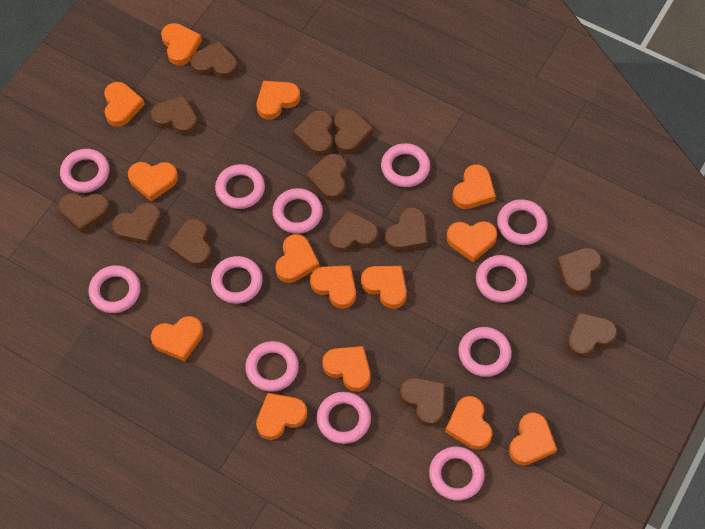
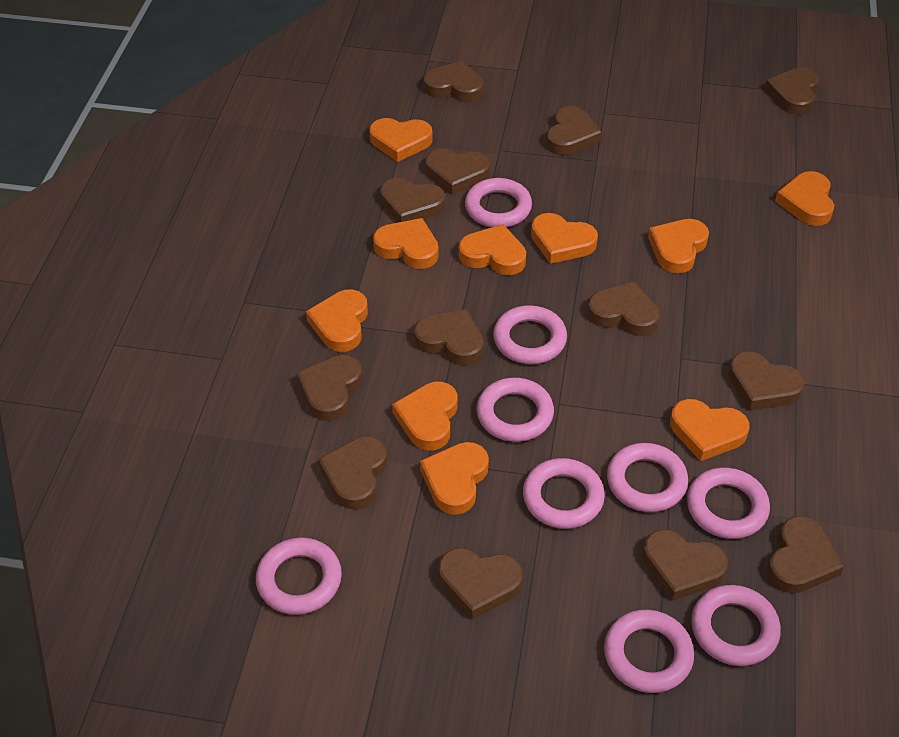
orange heart: 14 -> 10
pink ring: 12 -> 9

